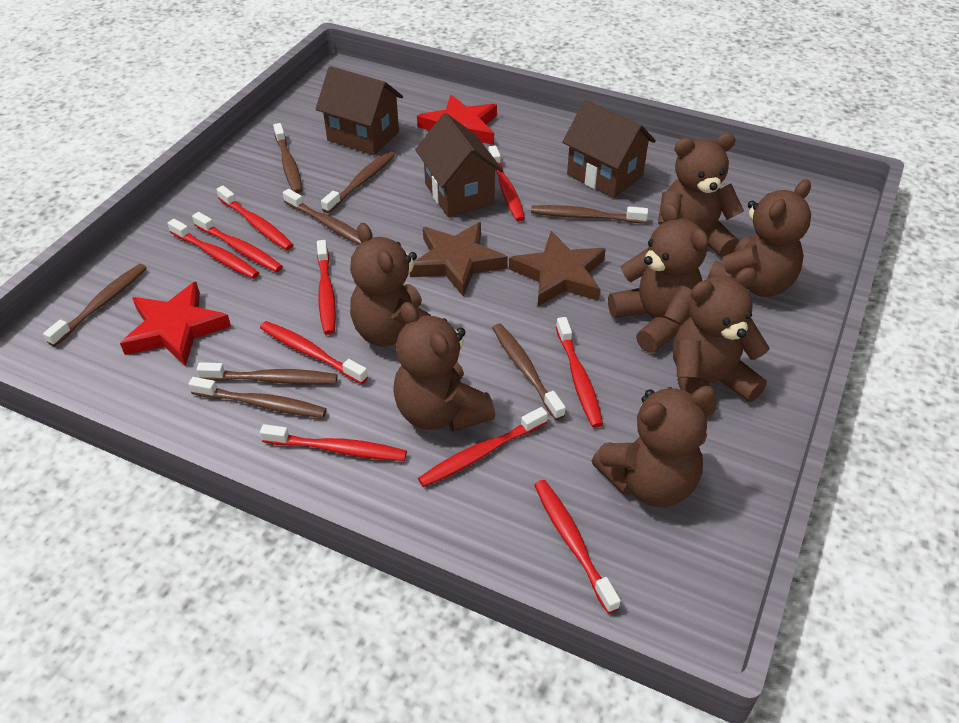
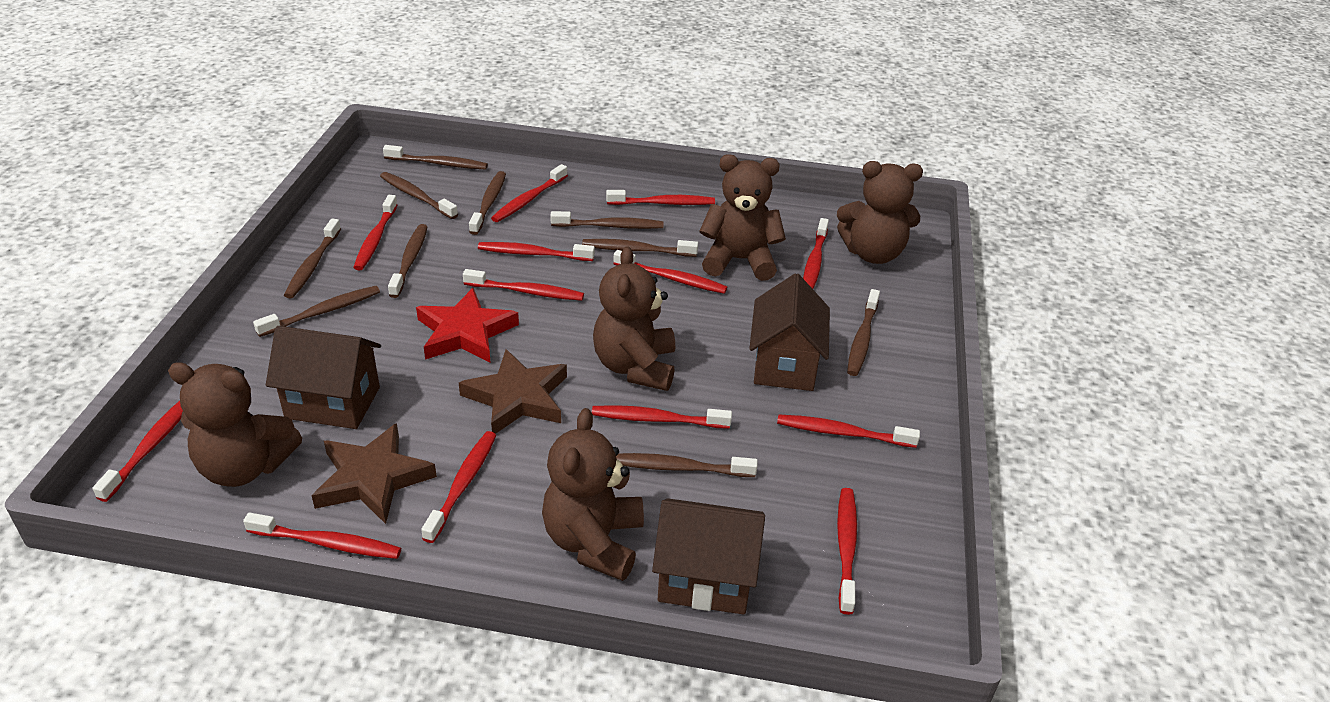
brown teddy bear: 7 -> 5
brown toothbrush: 8 -> 10
red star: 2 -> 1
red toothbrush: 10 -> 13

